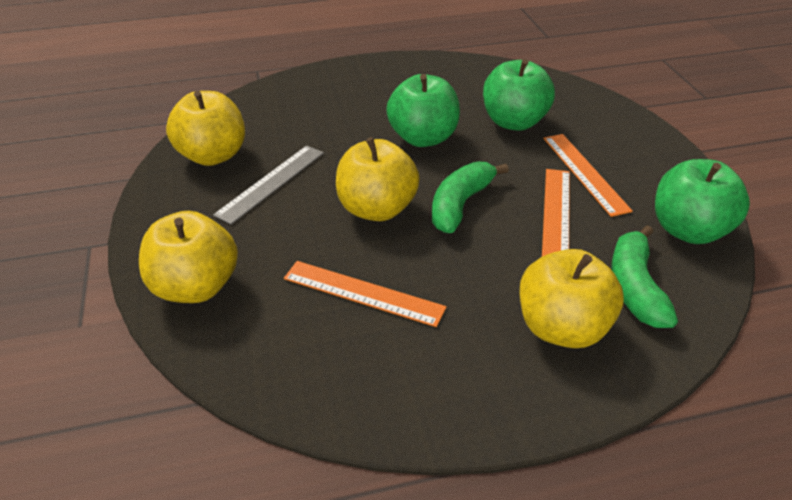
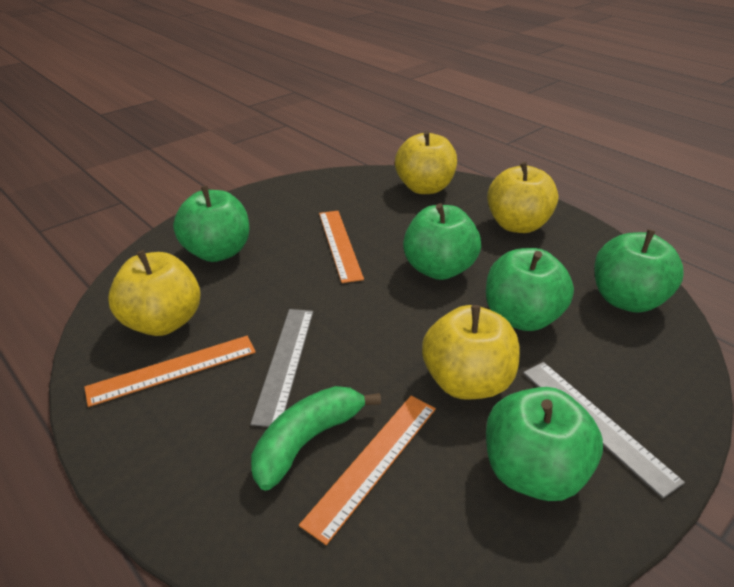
green apple: 3 -> 5
green banana: 2 -> 1
grey ruler: 1 -> 2

